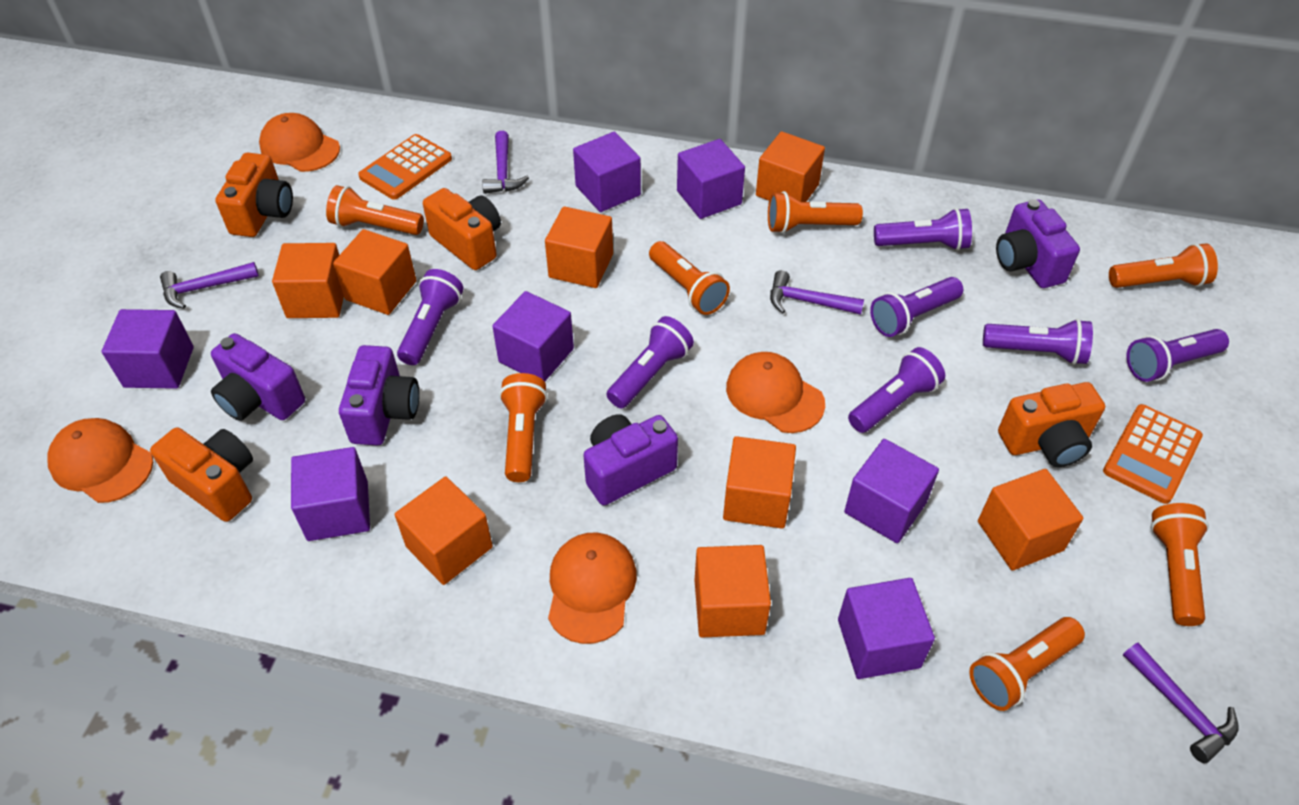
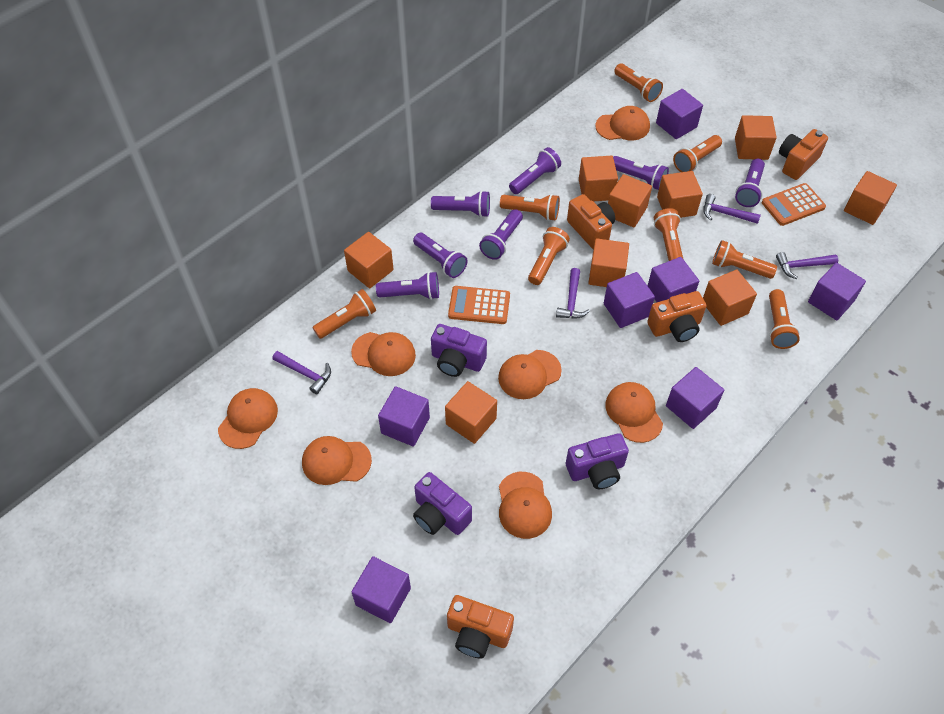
orange cap: 4 -> 7
orange cube: 8 -> 9
orange flashlight: 7 -> 8
purple camera: 4 -> 3

